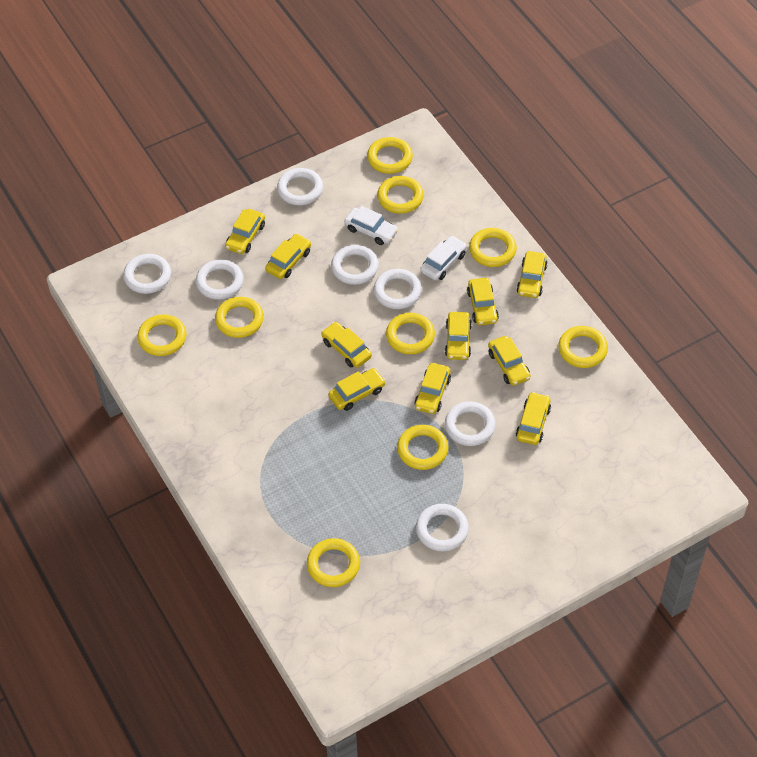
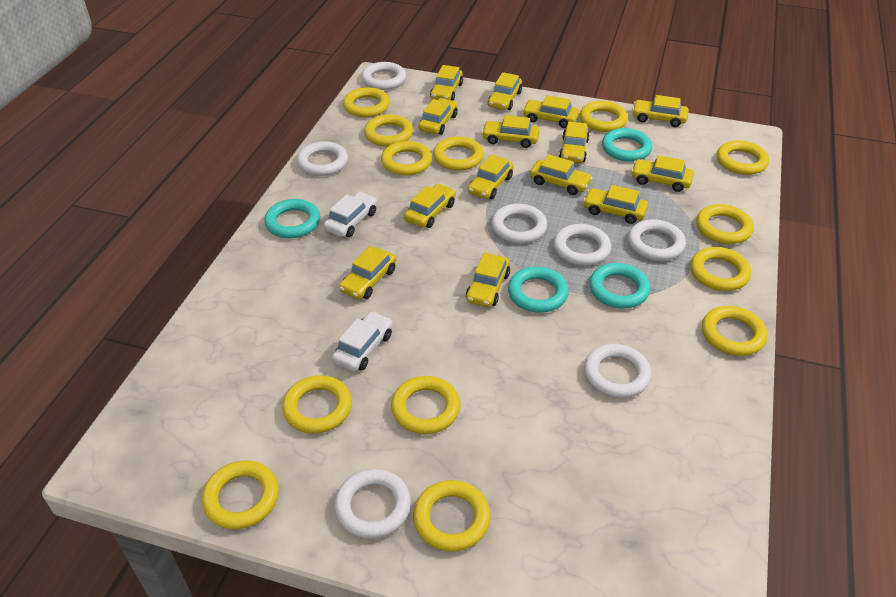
turquoise ring: 0 -> 4
yellow car: 10 -> 14
yellow ring: 9 -> 13

